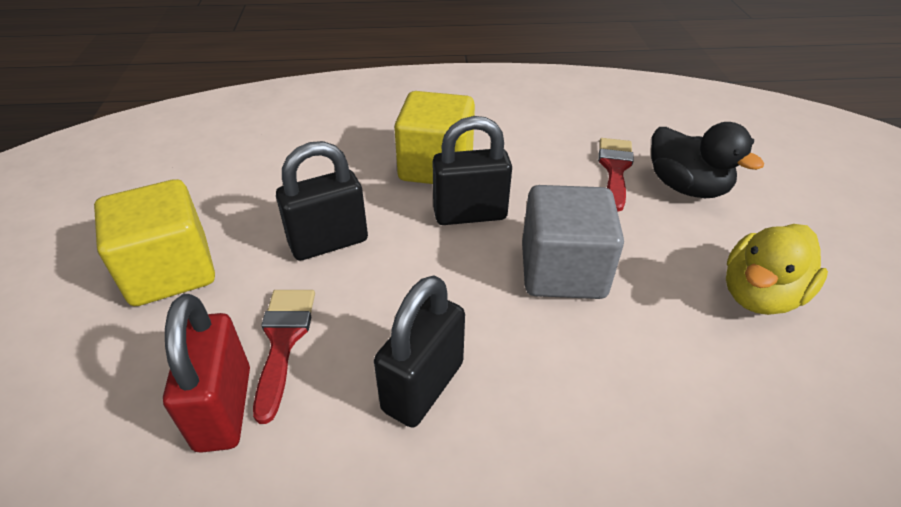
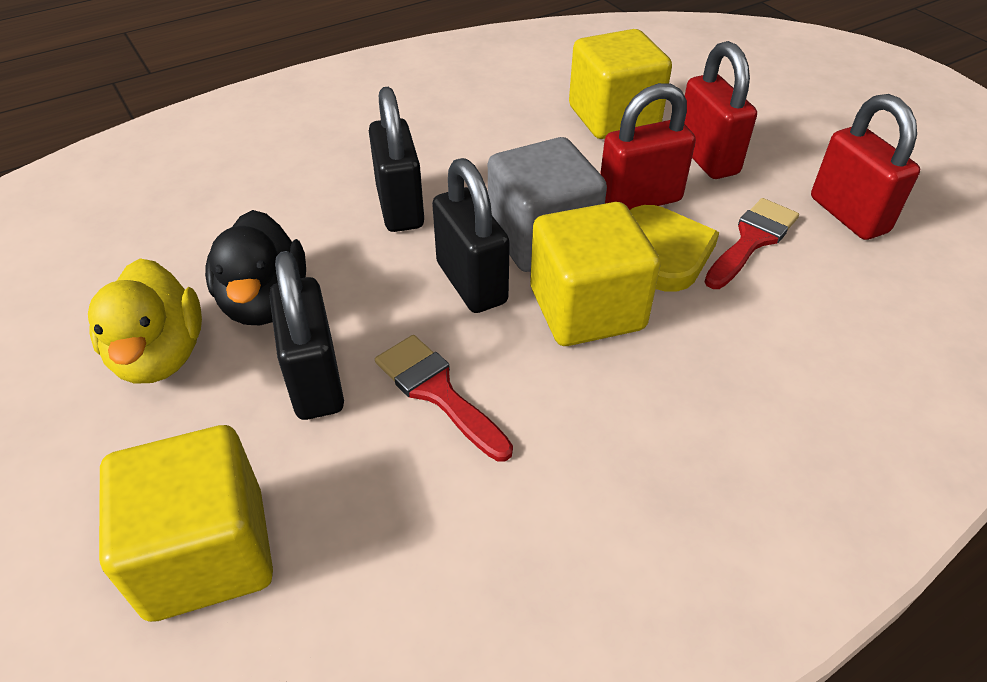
red padlock: 1 -> 3
yellow cube: 2 -> 3
yellow heart: 0 -> 1

